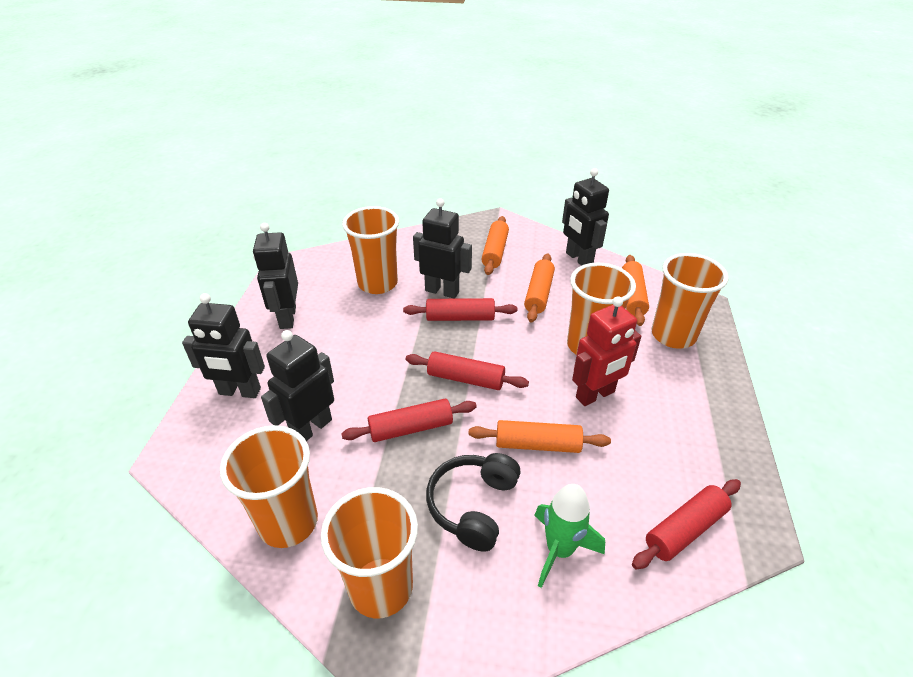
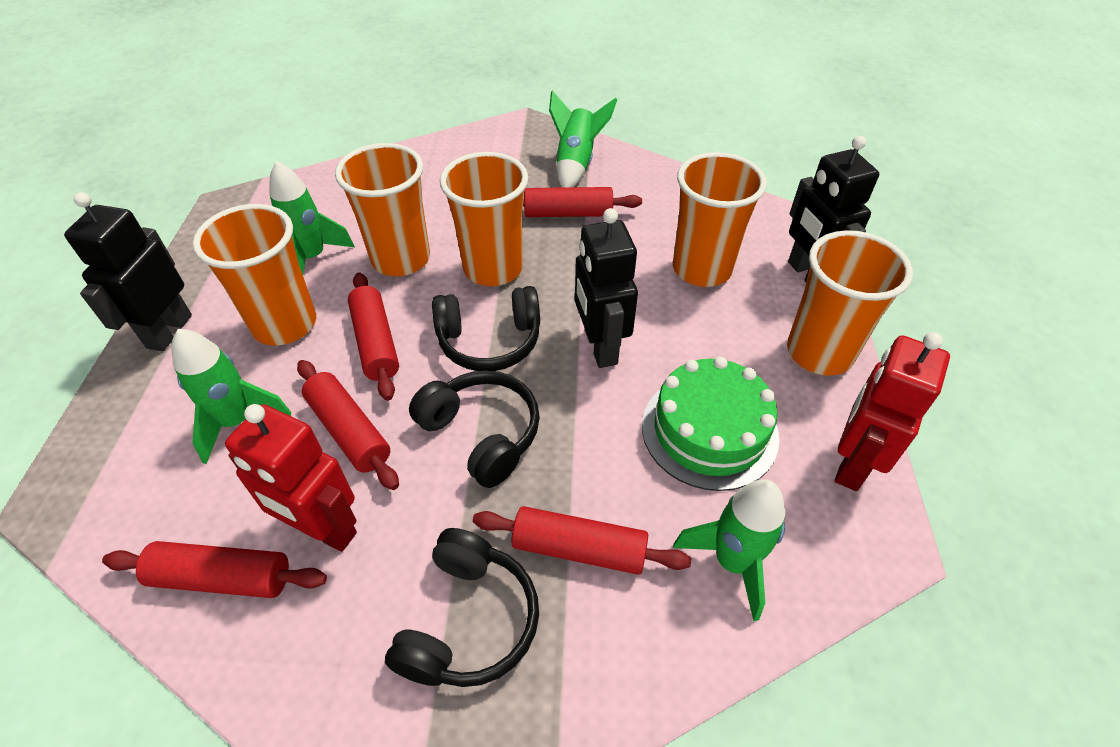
black headphones: 1 -> 3
black robot: 5 -> 3
green cake: 0 -> 1
green rocket: 1 -> 4
orange rolling pin: 4 -> 0
red robot: 1 -> 2
red rolling pin: 4 -> 5

